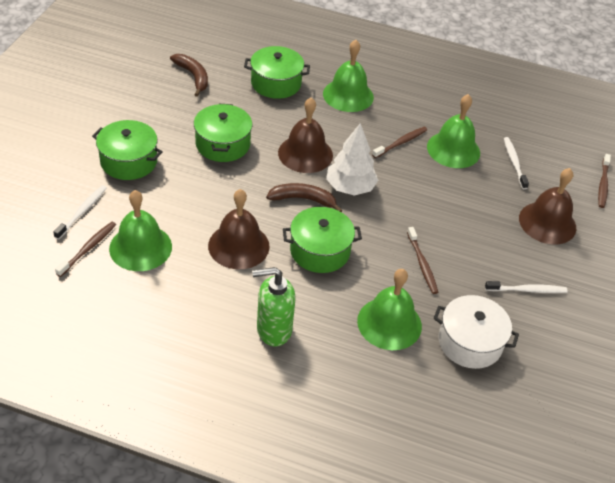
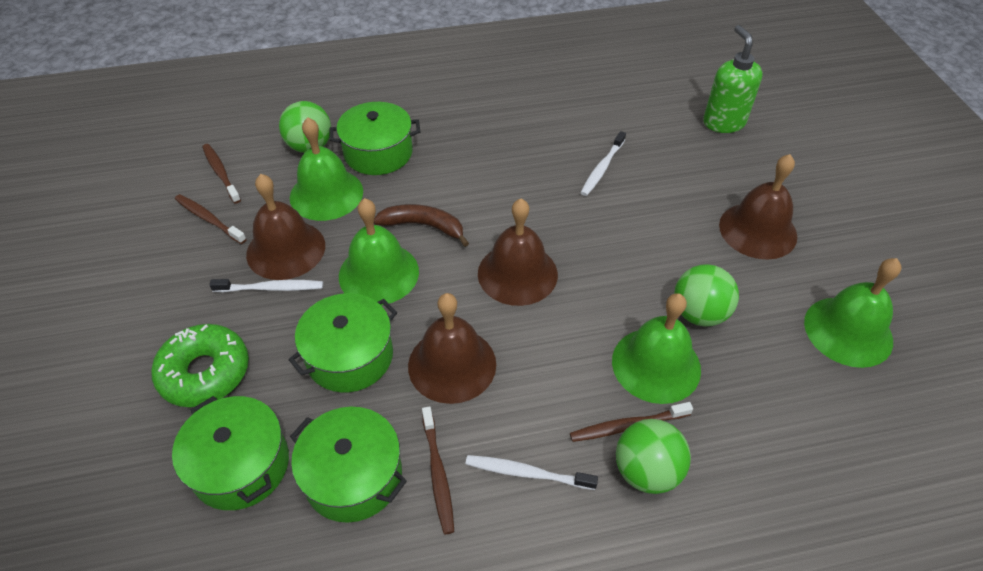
brown banana: 2 -> 1
brown bell: 3 -> 4
green ball: 0 -> 3
green donut: 0 -> 1
white pot: 1 -> 0
white tree: 1 -> 0

